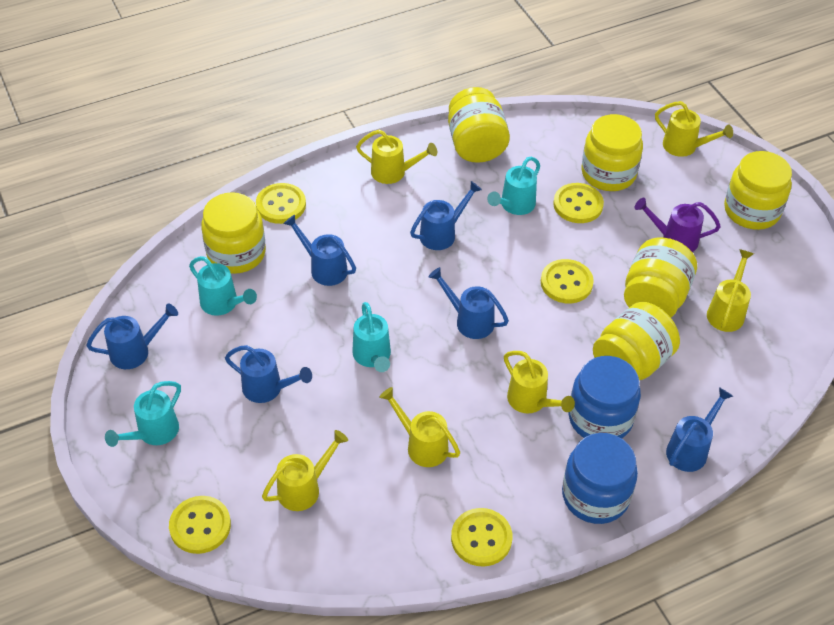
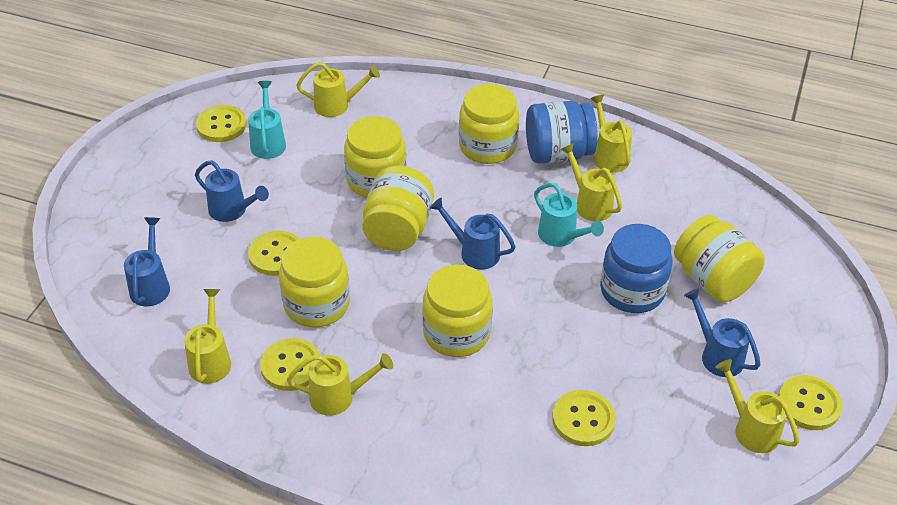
blue watering can: 6 -> 4
purple watering can: 1 -> 0
turquoise watering can: 4 -> 2

